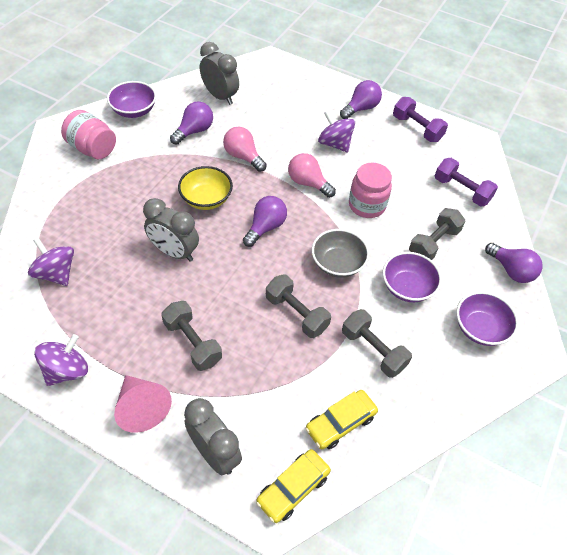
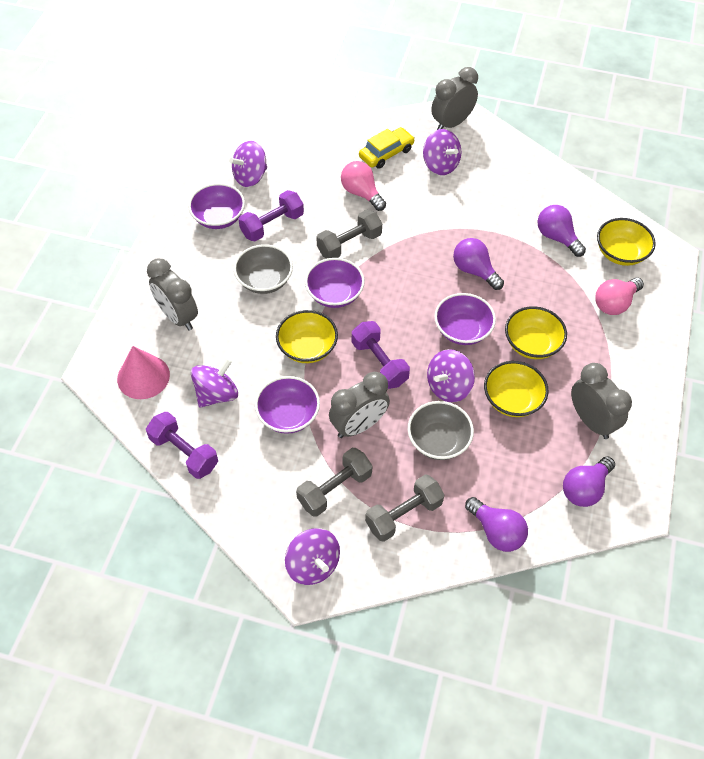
grey bowl: 1 -> 2
grey clock: 3 -> 4
grey dumbbell: 4 -> 3
pink jar: 2 -> 0
purple bowl: 3 -> 4
purple dumbbell: 2 -> 3
purple spinning top: 3 -> 5
yellow bowl: 1 -> 4
yellow car: 2 -> 1

